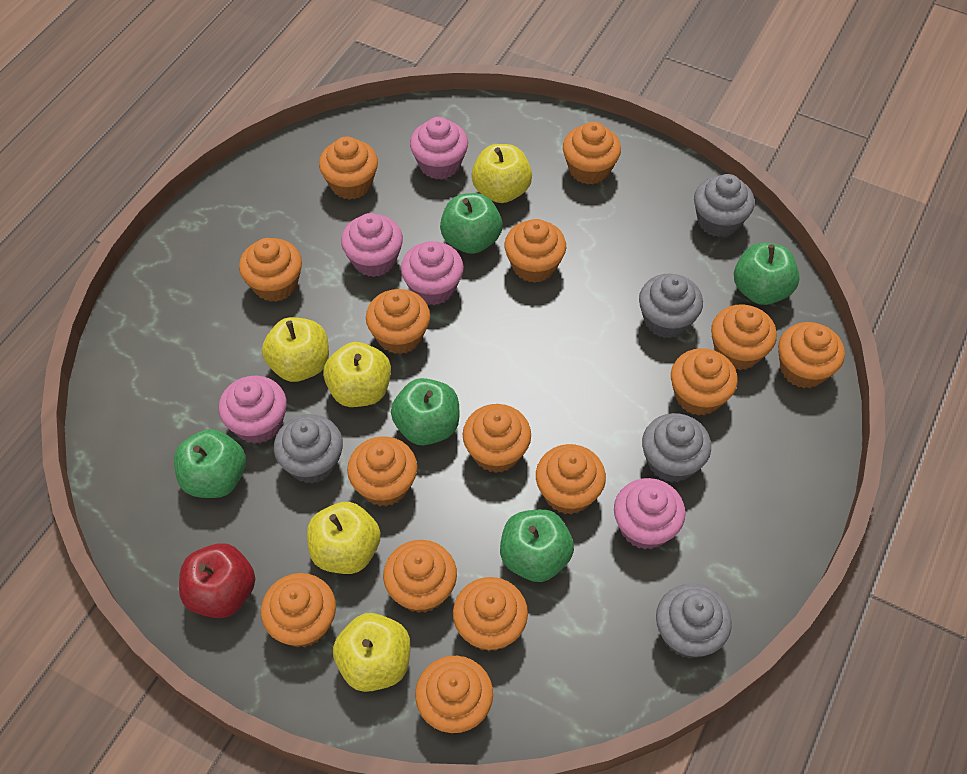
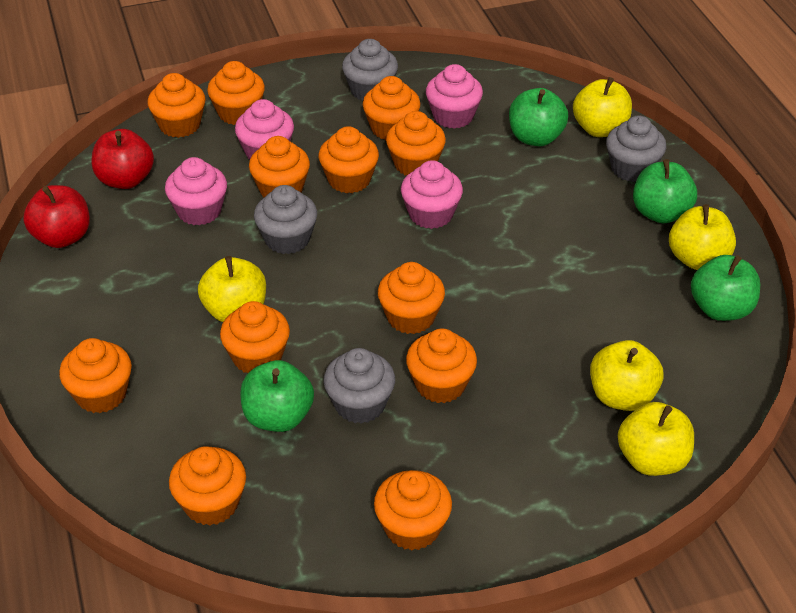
green apple: 5 -> 4
grey cupcake: 5 -> 4
orange cupcake: 15 -> 12
pink cupcake: 5 -> 4
red apple: 1 -> 2

